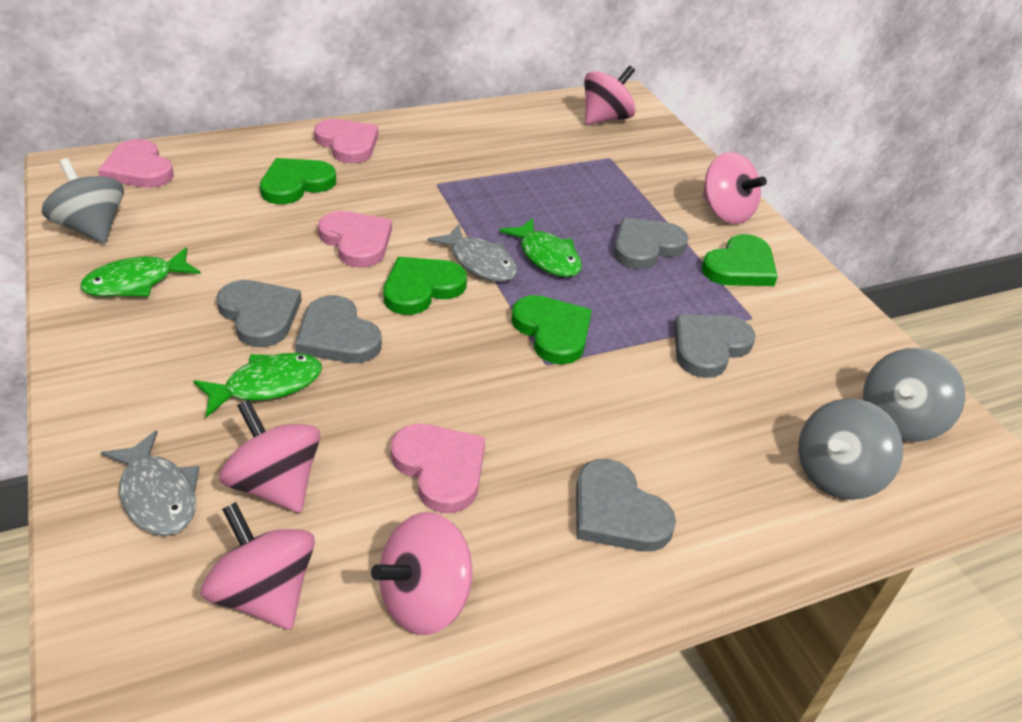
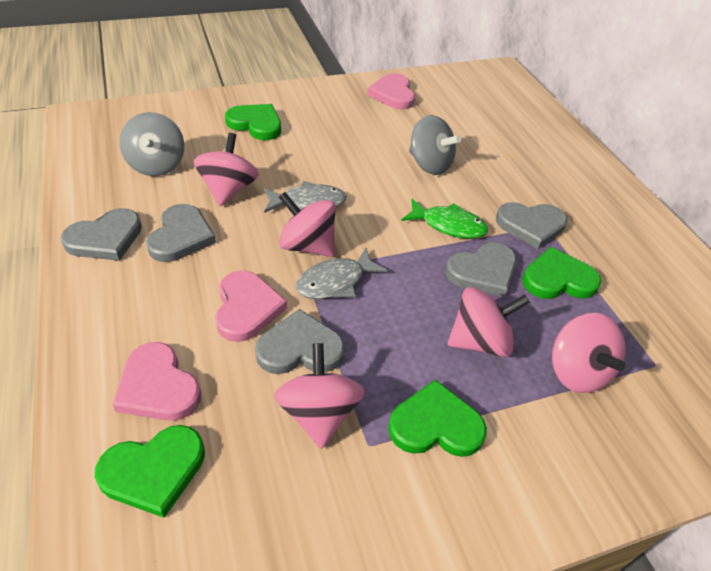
green fish: 3 -> 1
grey spinning top: 3 -> 2
pink heart: 4 -> 3

